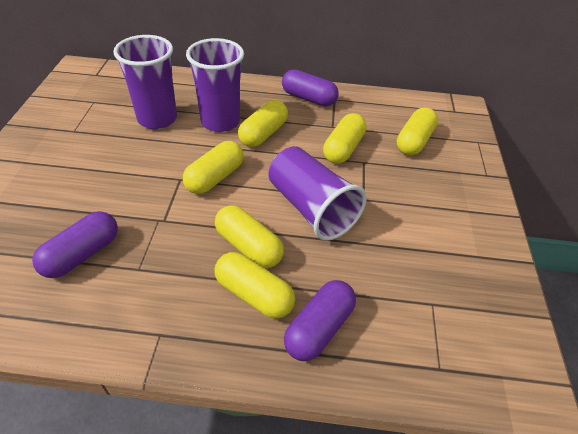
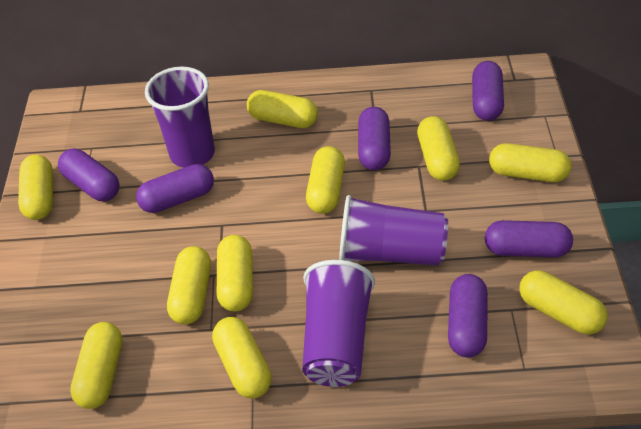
purple capsule: 3 -> 6
yellow capsule: 6 -> 10

